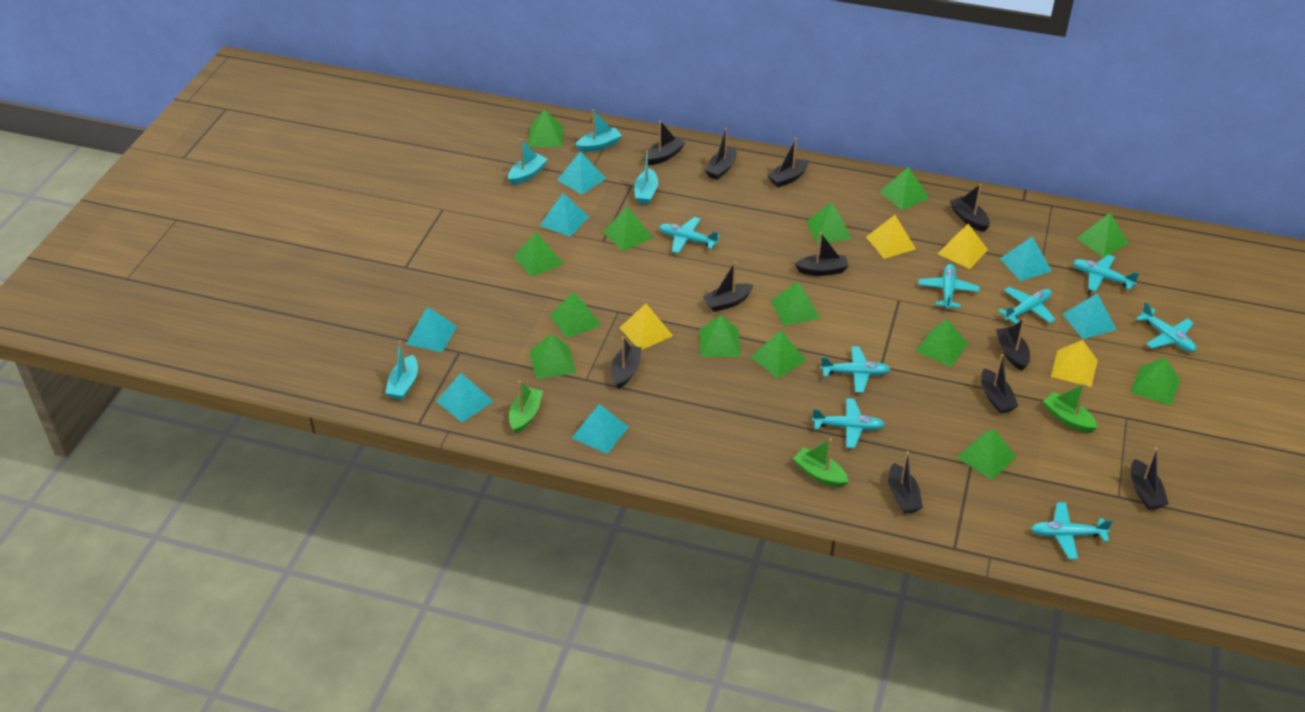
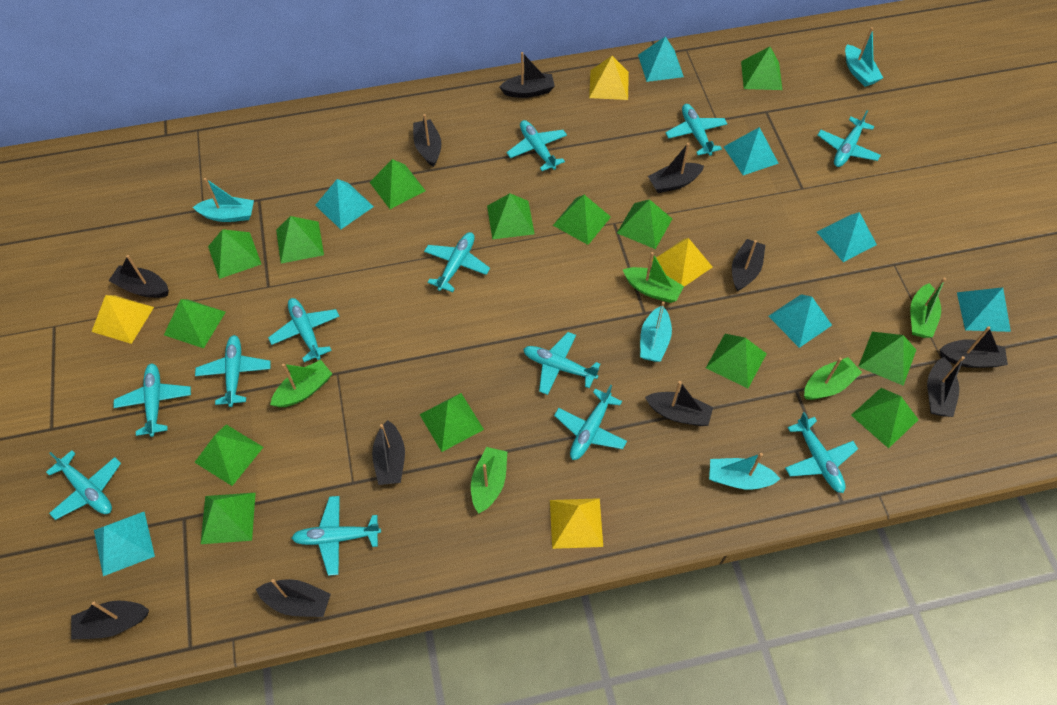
green boat: 3 -> 5
turquoise plane: 8 -> 12

